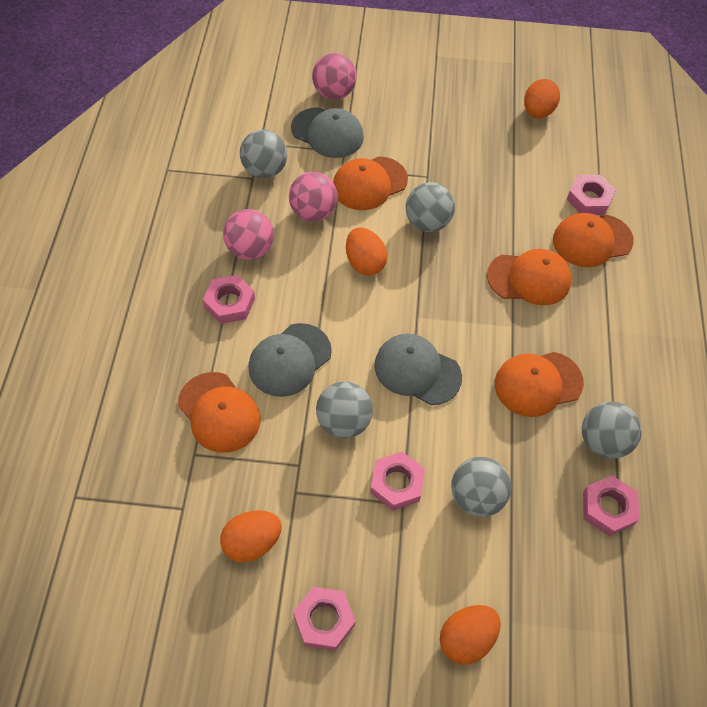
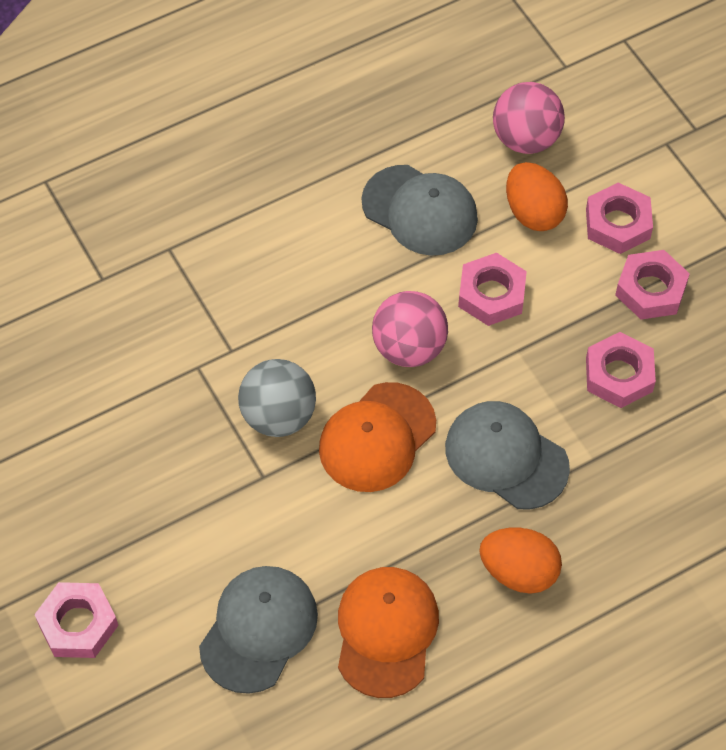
grey ball: 5 -> 1
orange cap: 5 -> 2
orange egg: 4 -> 2
pink ball: 3 -> 2

